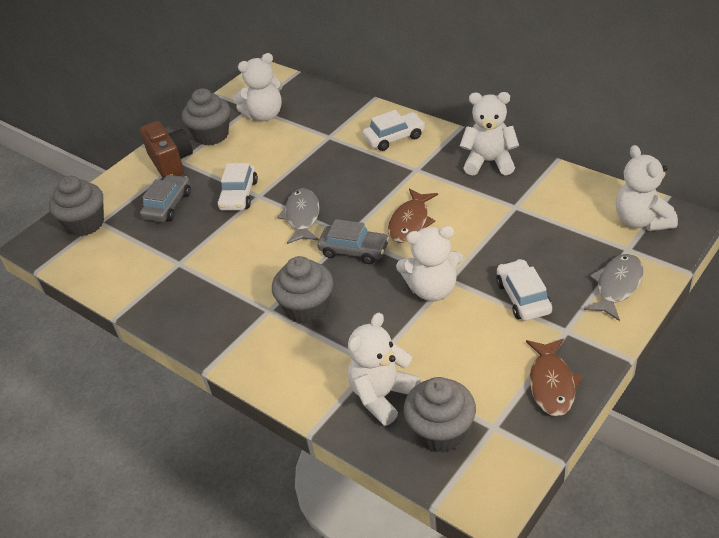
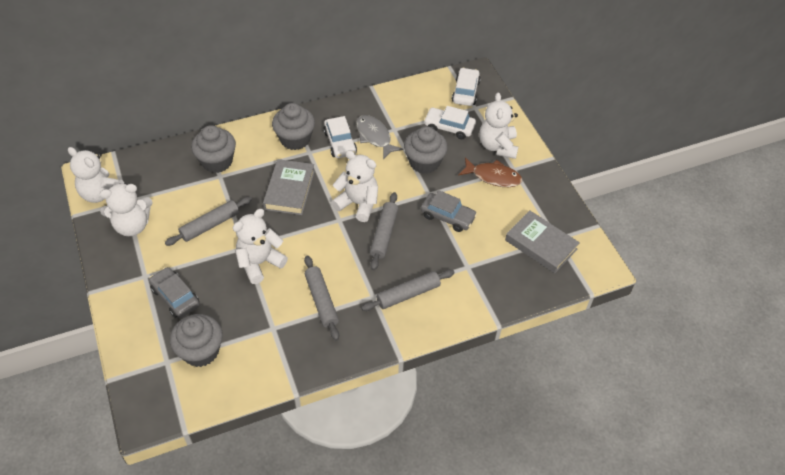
brown camera: 1 -> 0
brown fish: 2 -> 1
grey book: 0 -> 2
grey fish: 2 -> 1
grey rolling pin: 0 -> 4

